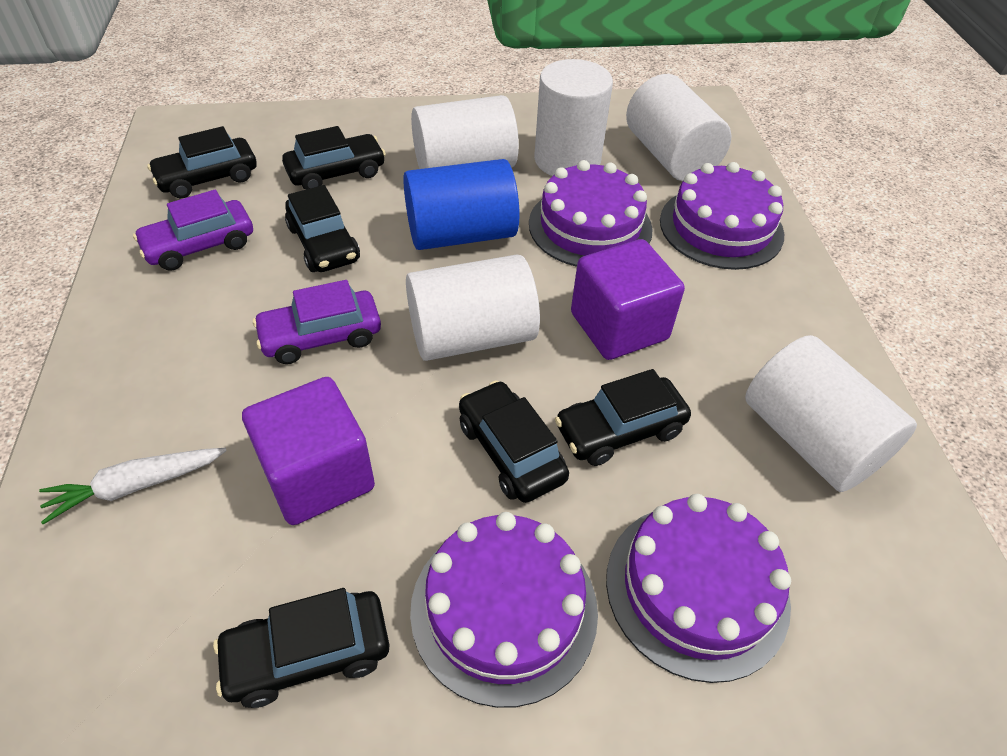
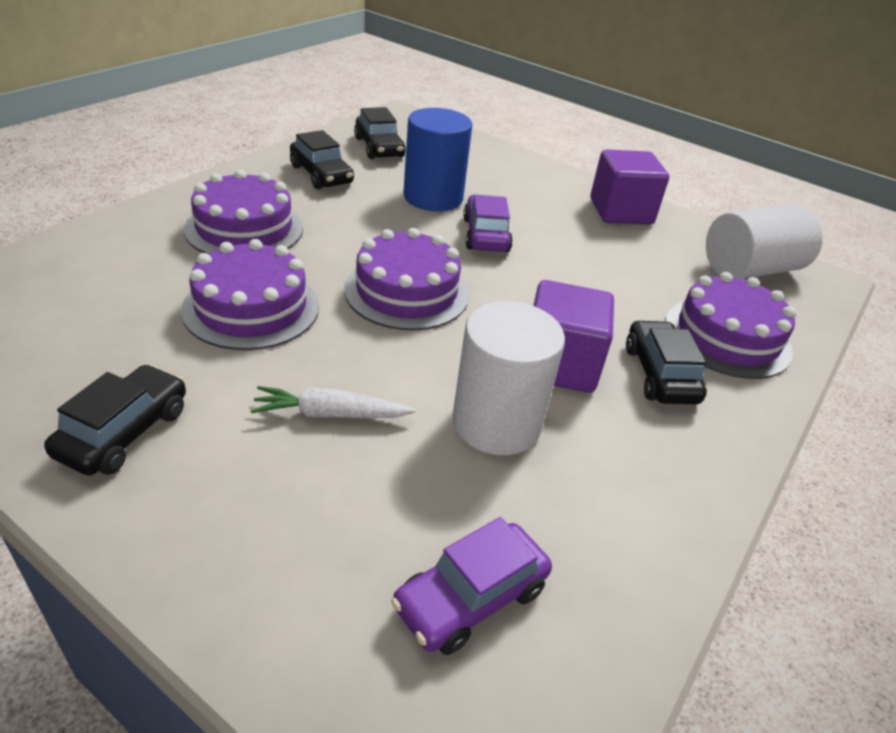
black car: 6 -> 4
white cylinder: 5 -> 2

